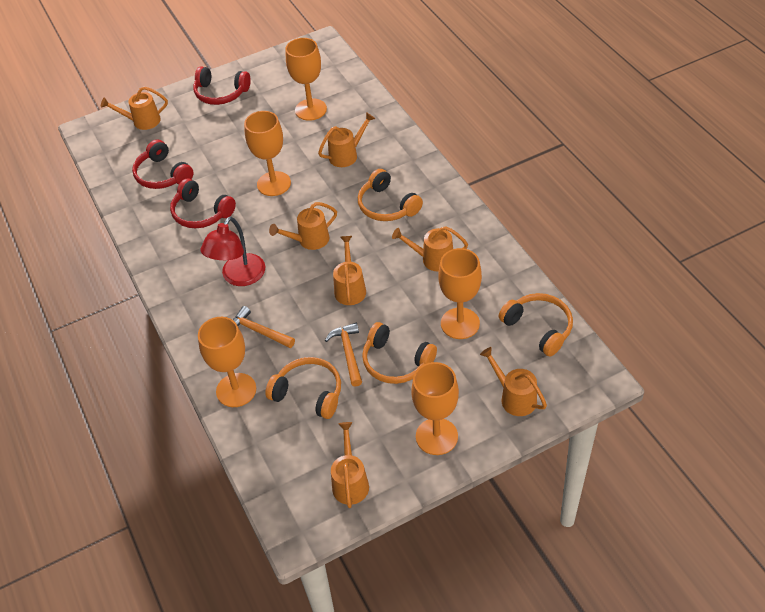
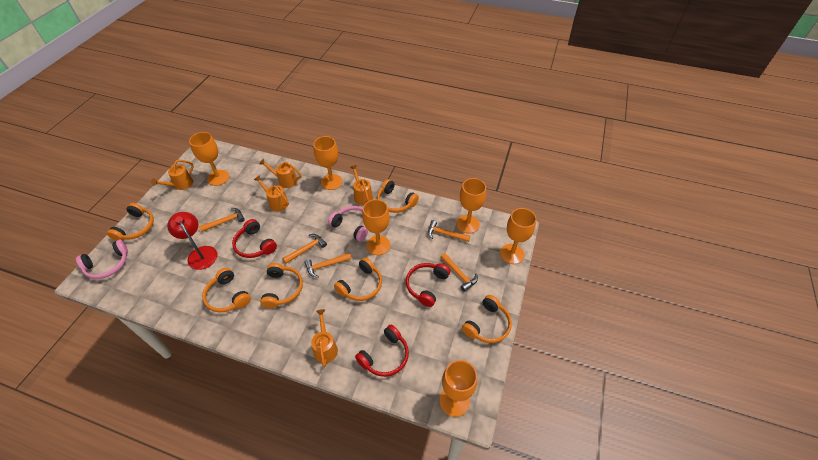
orange goblet: 5 -> 6
orange hammer: 2 -> 5
orange headphones: 4 -> 6
orange watering can: 7 -> 5
pink headphones: 0 -> 2

